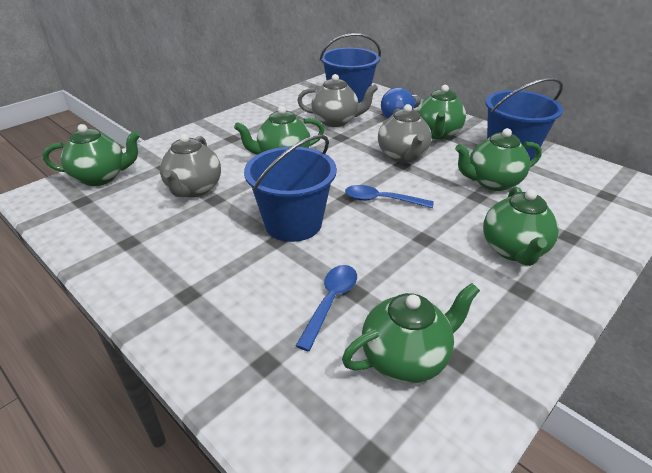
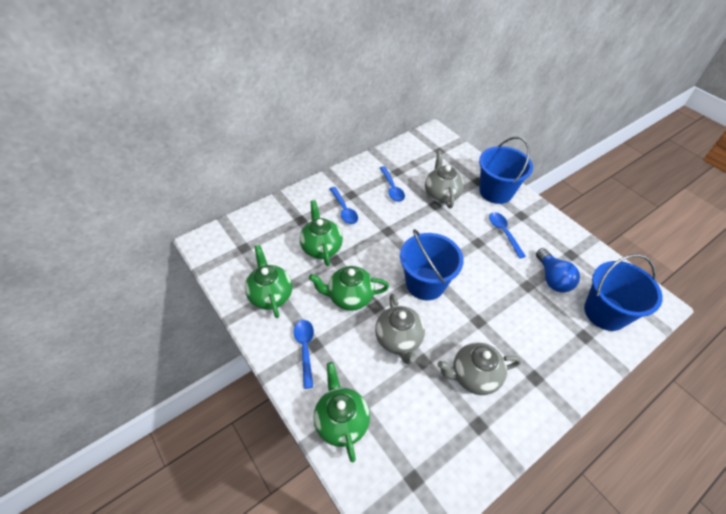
blue spoon: 2 -> 4
green teapot: 6 -> 4

